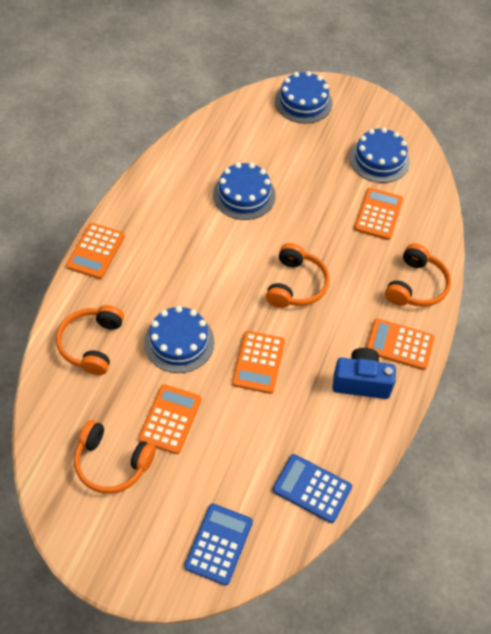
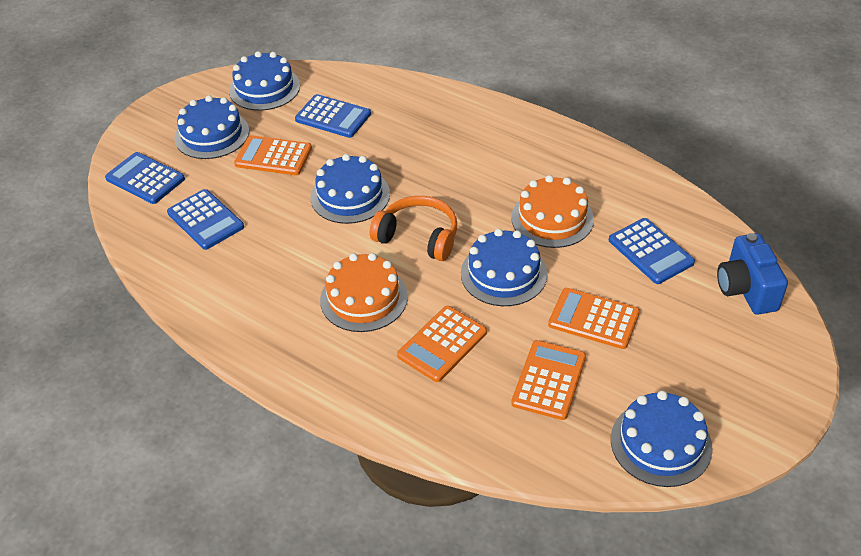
blue cake: 4 -> 5
blue calculator: 2 -> 4
orange cake: 0 -> 2
orange calculator: 5 -> 4
orange headphones: 4 -> 1

